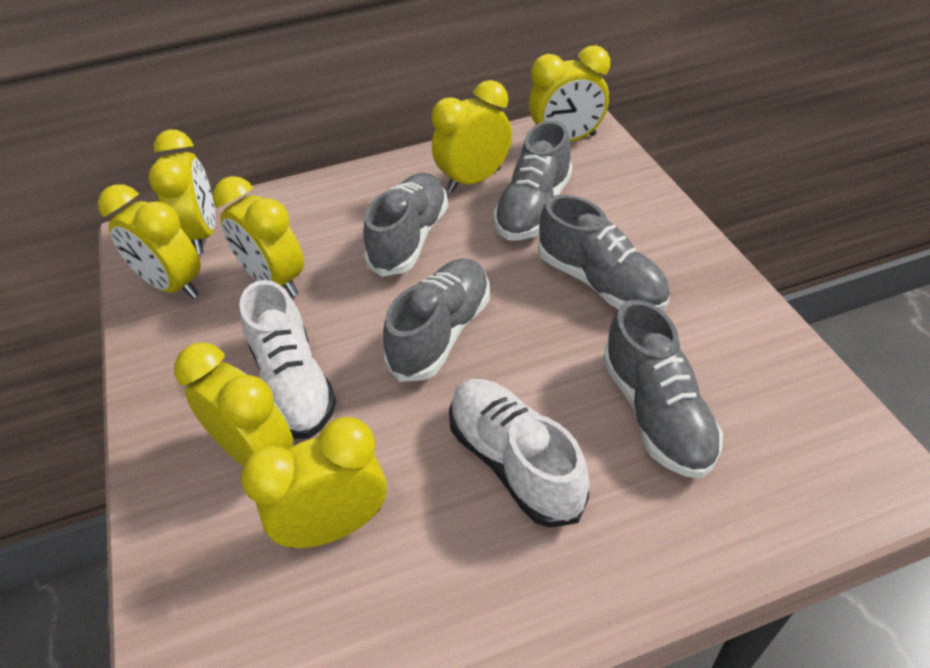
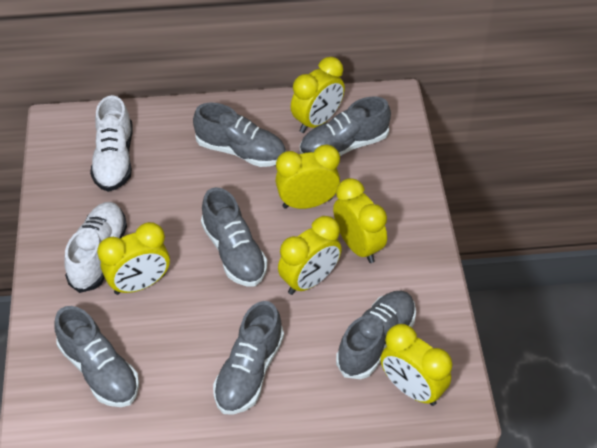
grey shoe: 5 -> 6
yellow clock: 7 -> 6

